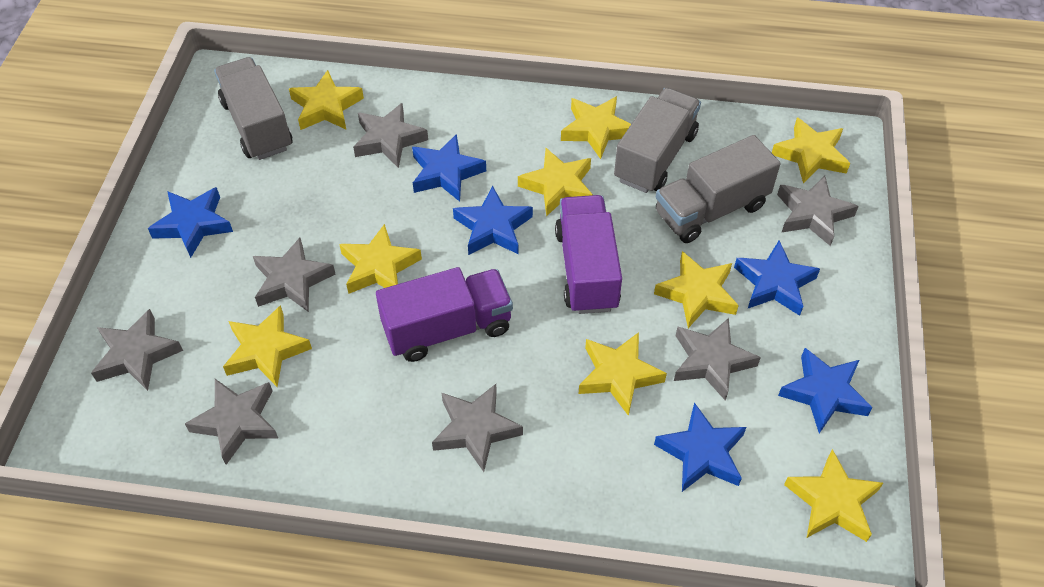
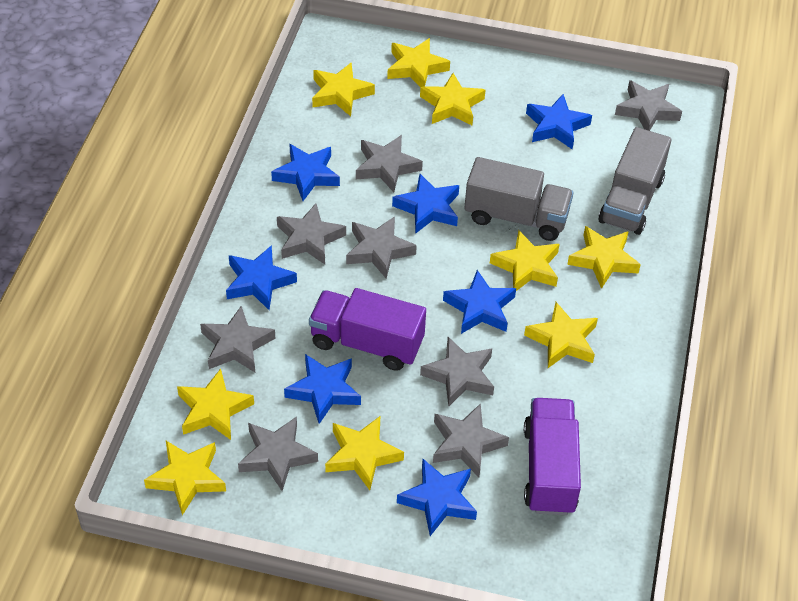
blue star: 6 -> 7
grey star: 7 -> 8
grey truck: 3 -> 2

